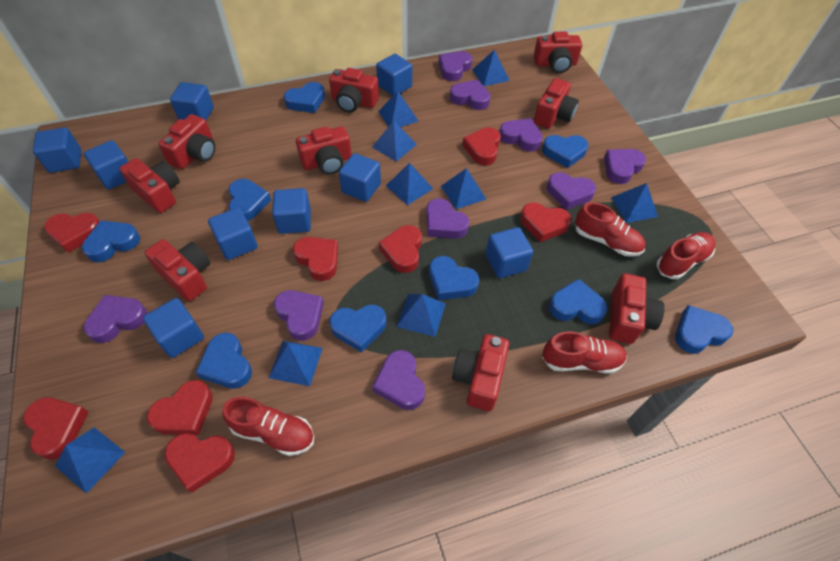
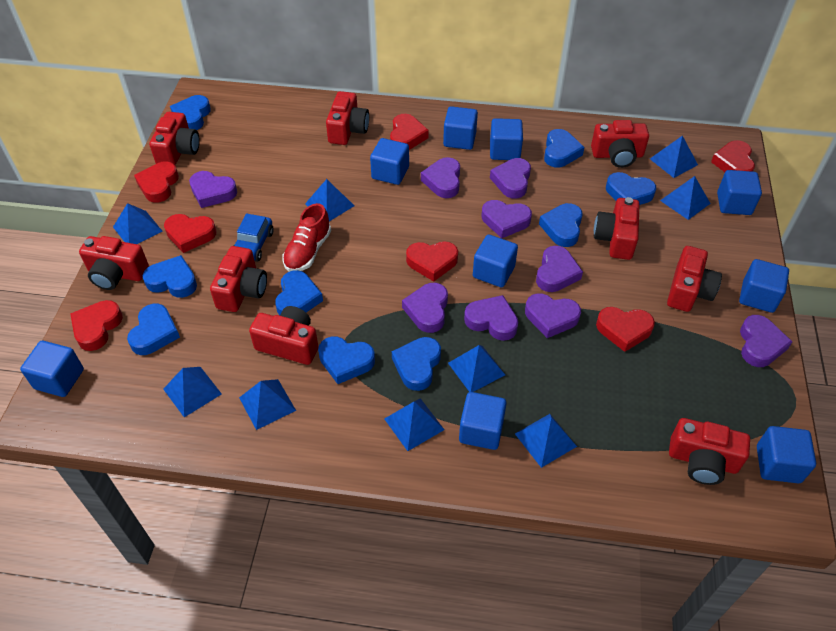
blue car: 0 -> 1
red heart: 8 -> 7
red shoe: 4 -> 1

